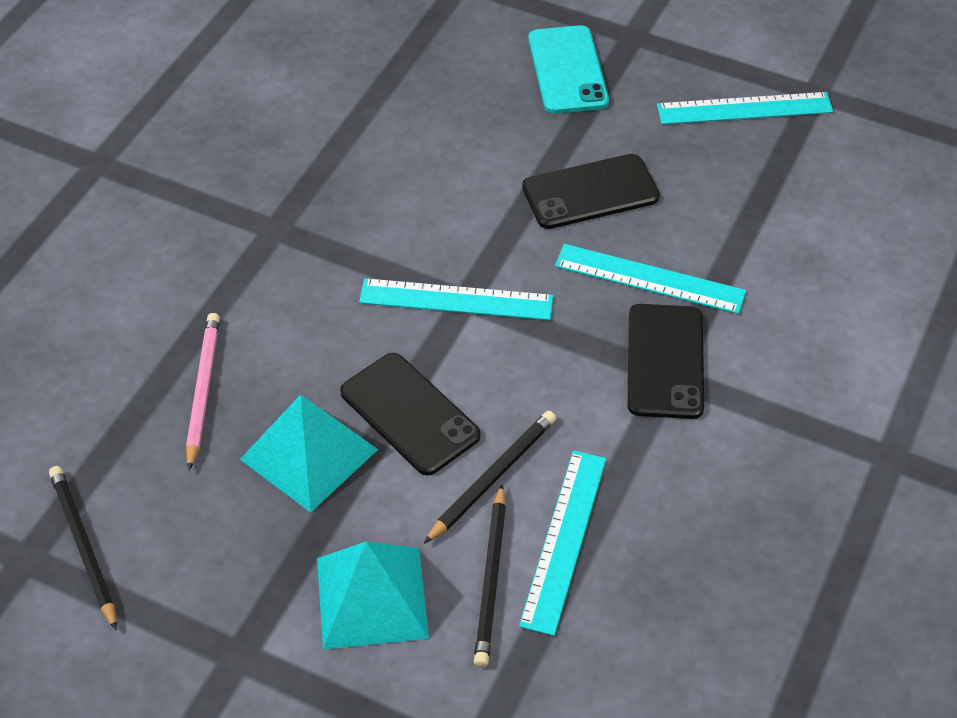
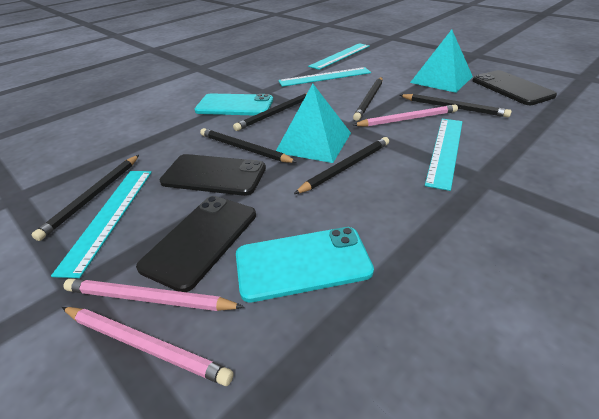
black pencil: 3 -> 6
pink pencil: 1 -> 3
turquoise phone: 1 -> 2

